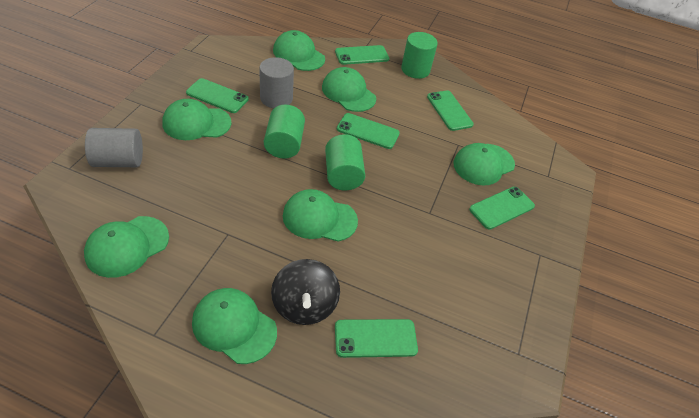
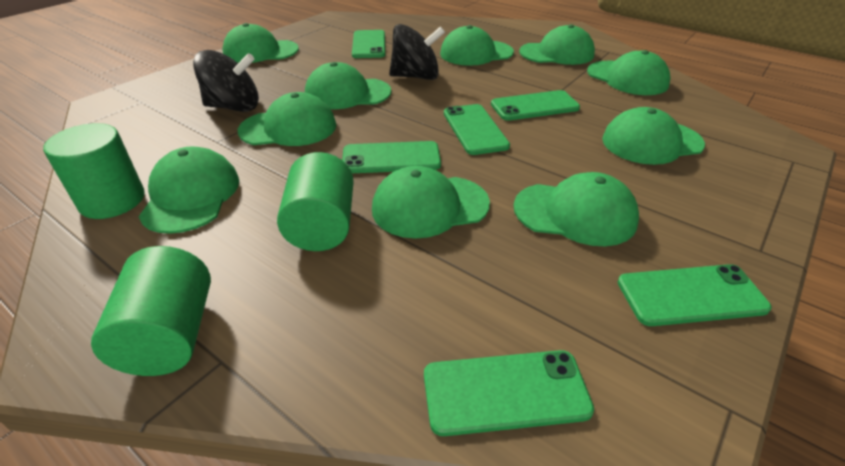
black spinning top: 1 -> 2
green cap: 7 -> 10
grey cylinder: 2 -> 0

